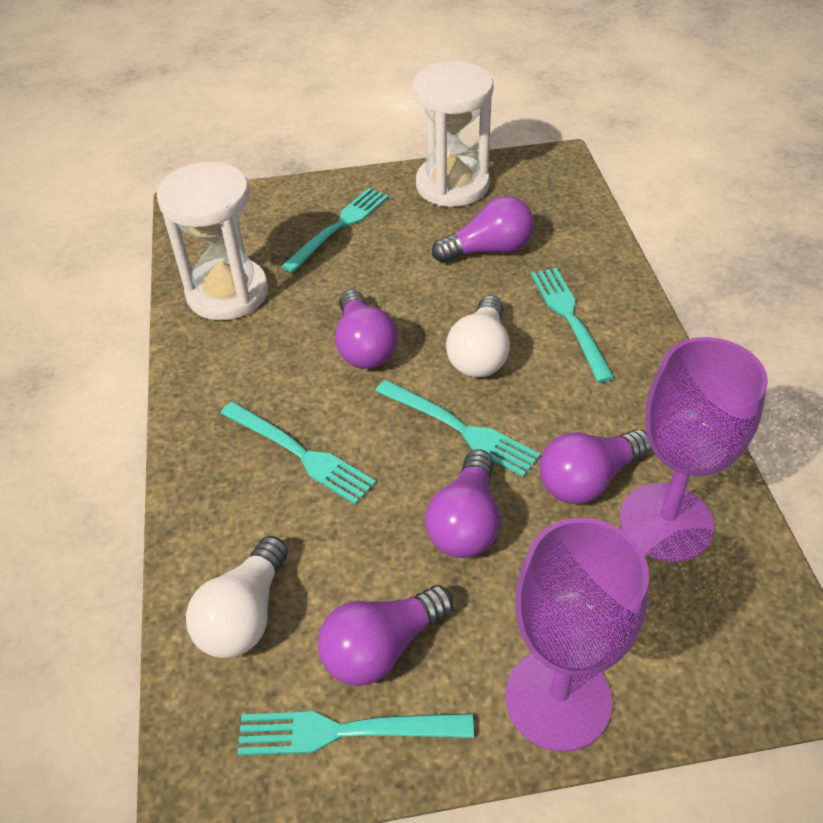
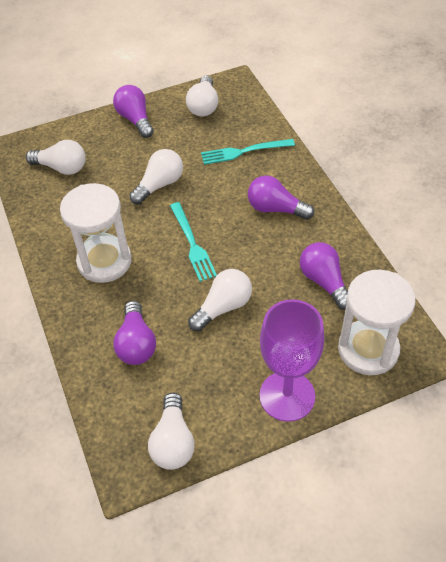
purple goblet: 2 -> 1
purple light bulb: 5 -> 4
turquoise fork: 5 -> 2
white light bulb: 2 -> 5

